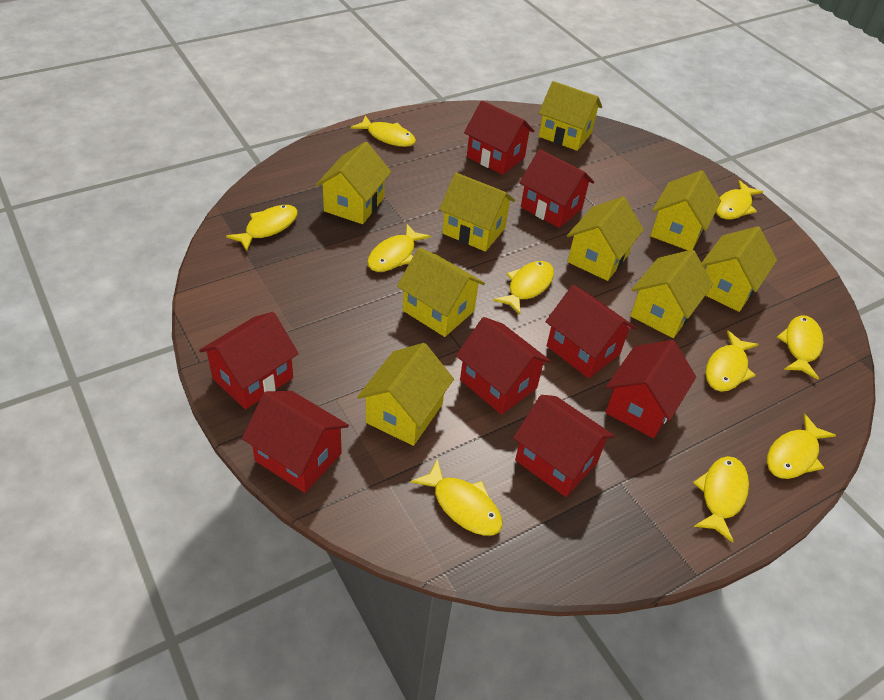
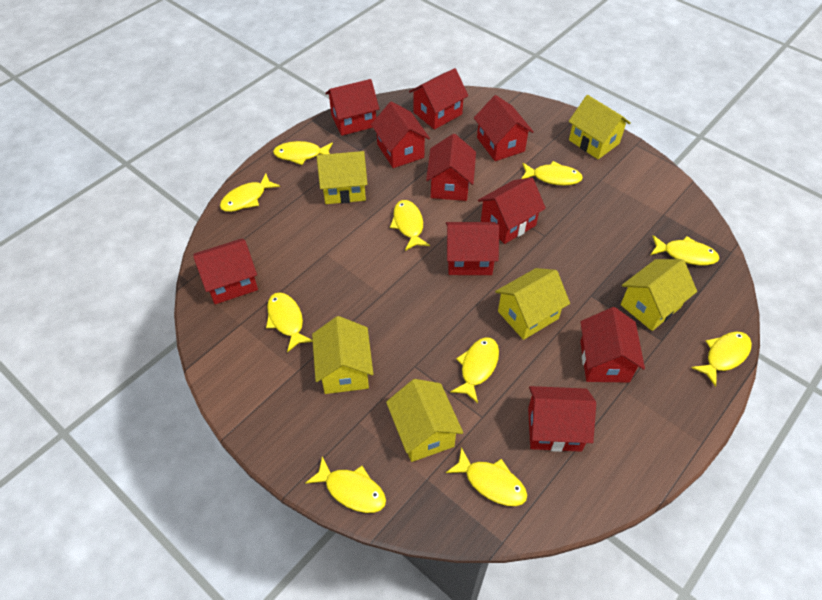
red house: 8 -> 10
yellow house: 9 -> 6

